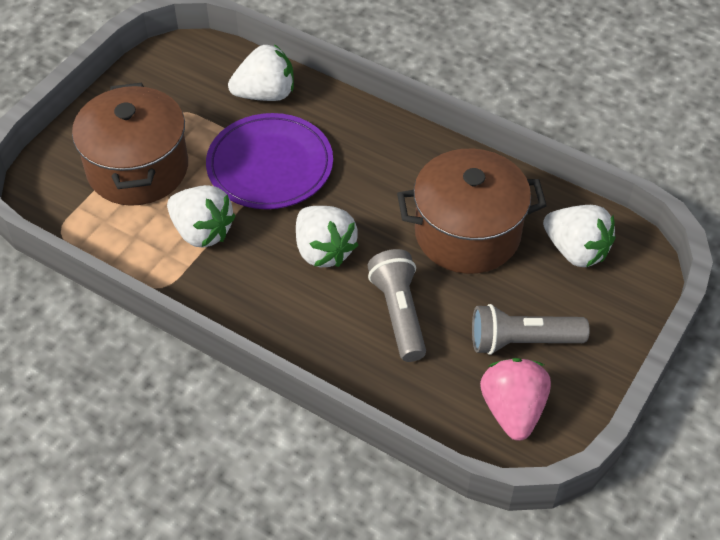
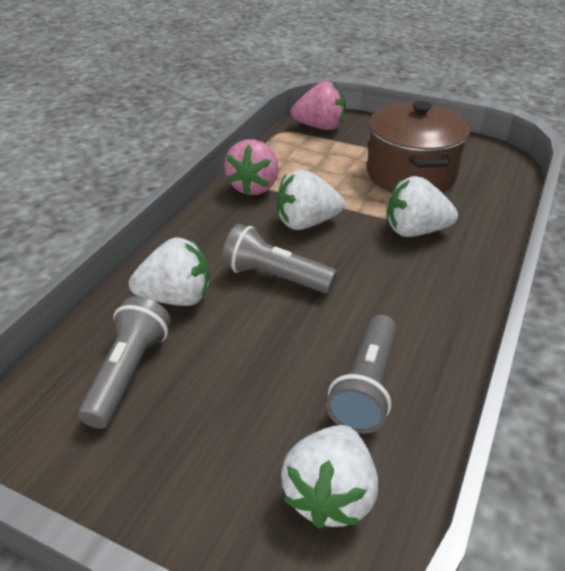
brown pot: 2 -> 1
grey flashlight: 2 -> 3
pink strawberry: 1 -> 2
purple plate: 1 -> 0

